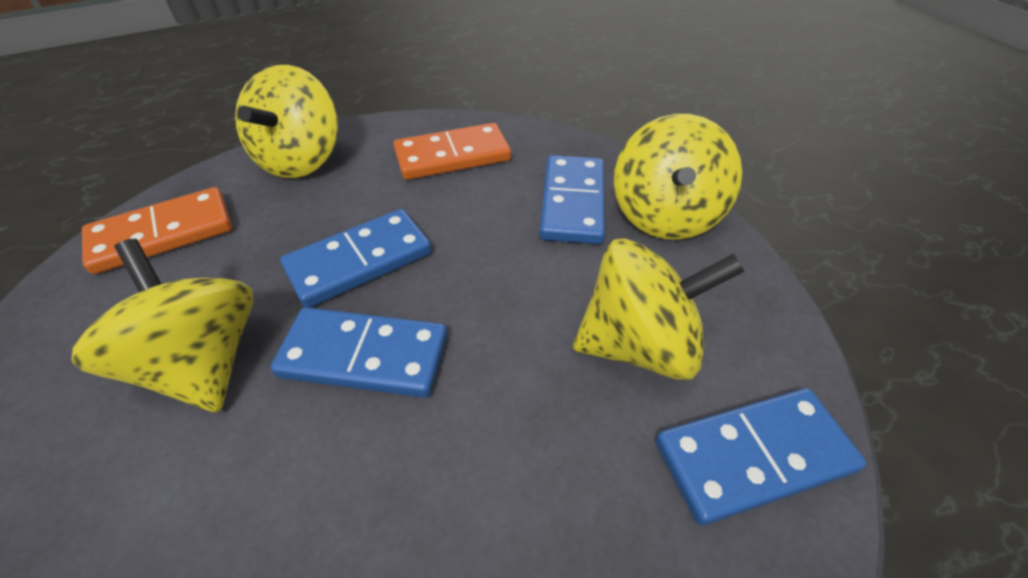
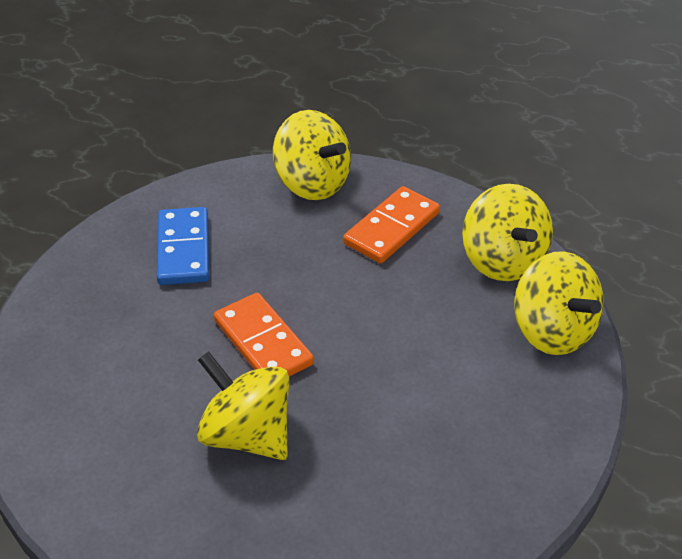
blue domino: 4 -> 1

